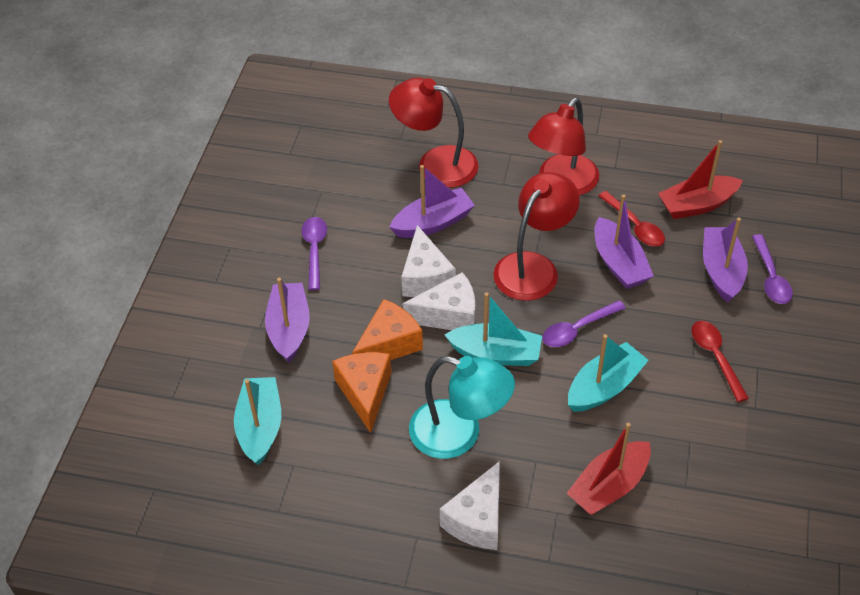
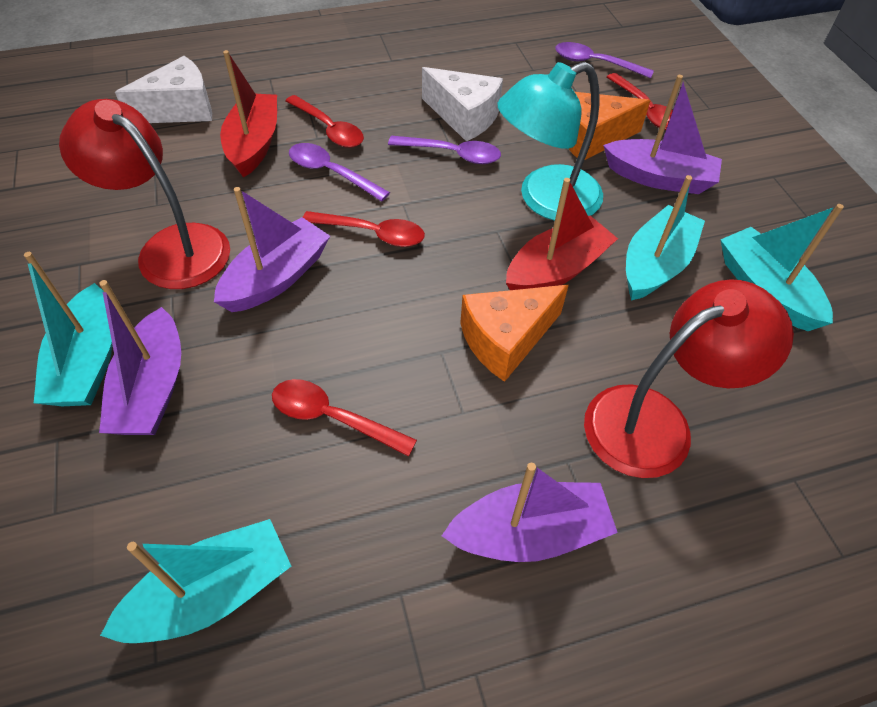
red lamp: 3 -> 2
red spoon: 2 -> 4
turquoise boat: 3 -> 4
white cheese: 3 -> 2

